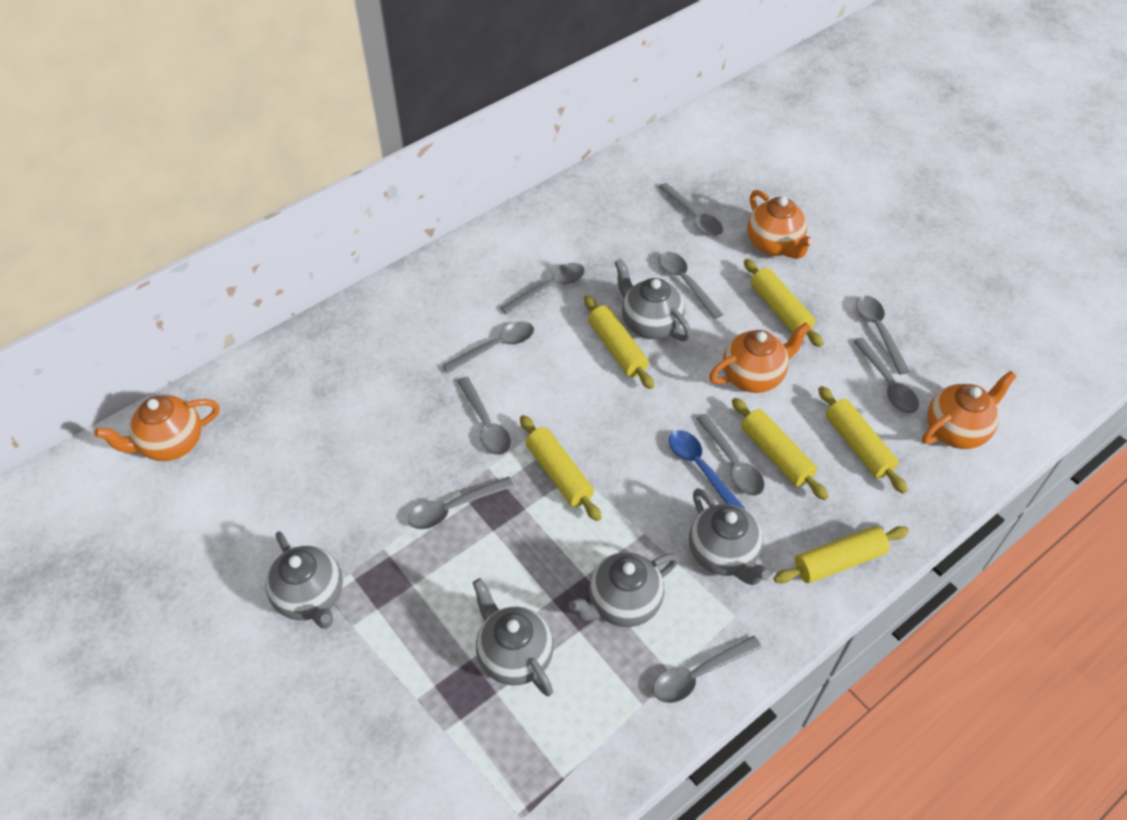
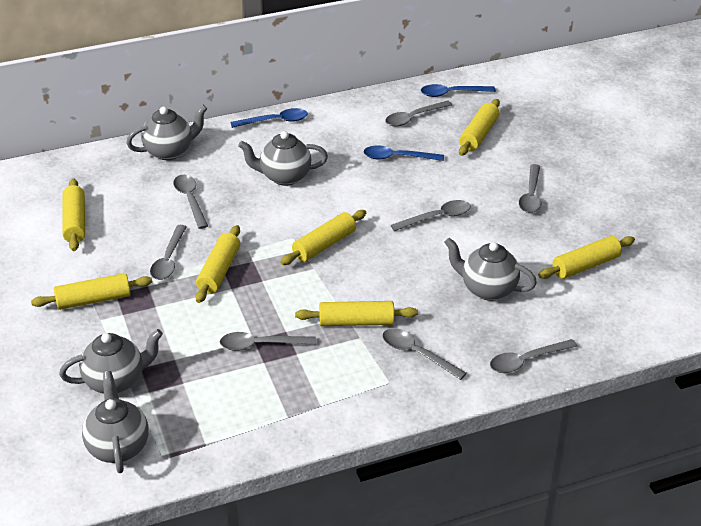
blue spoon: 1 -> 3
grey spoon: 10 -> 8
orange teapot: 4 -> 0
yellow rolling pin: 6 -> 7

